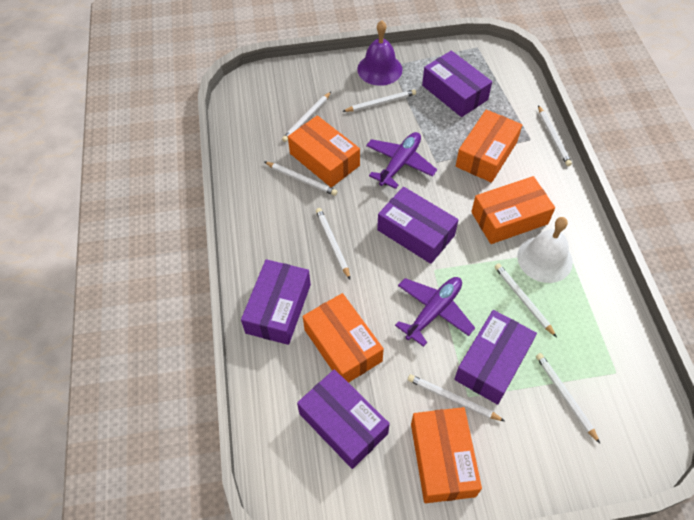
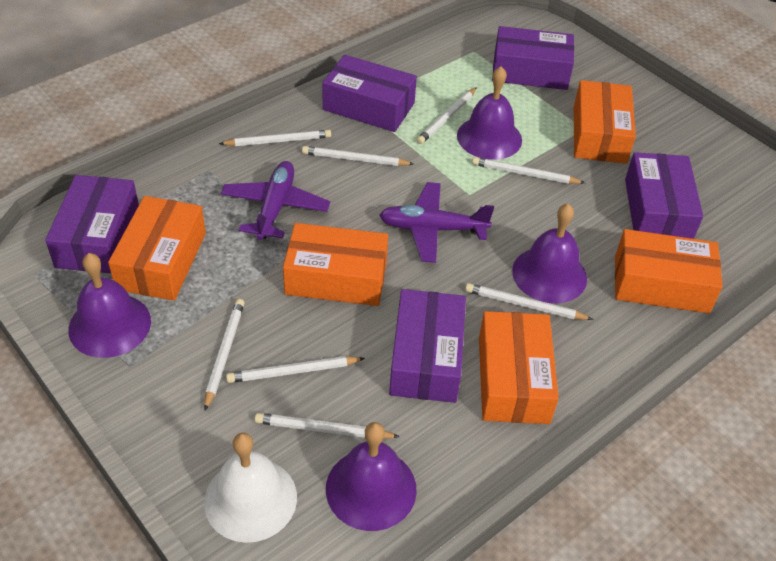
purple bell: 1 -> 4

